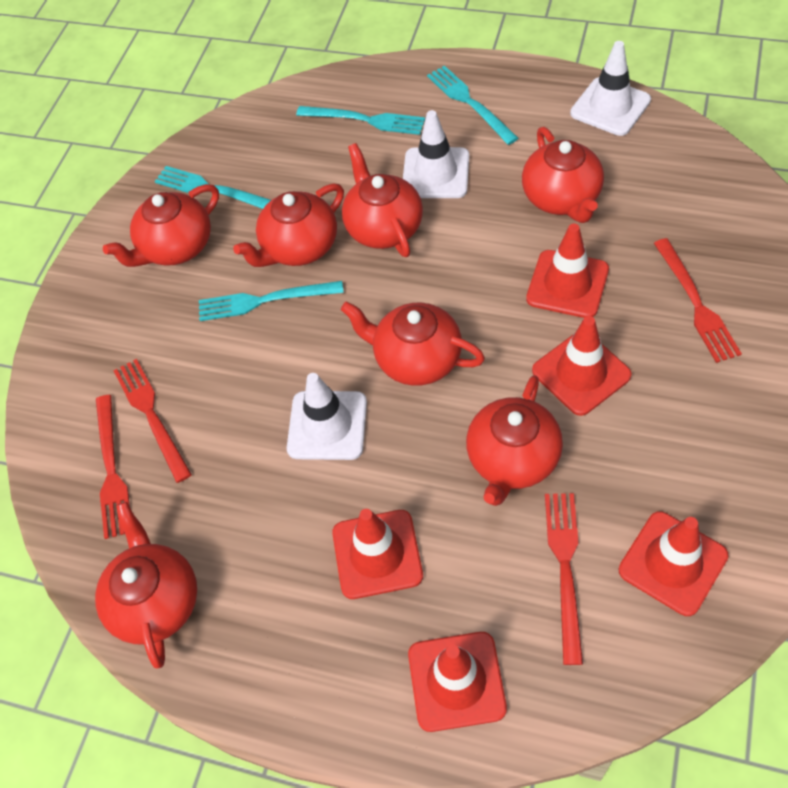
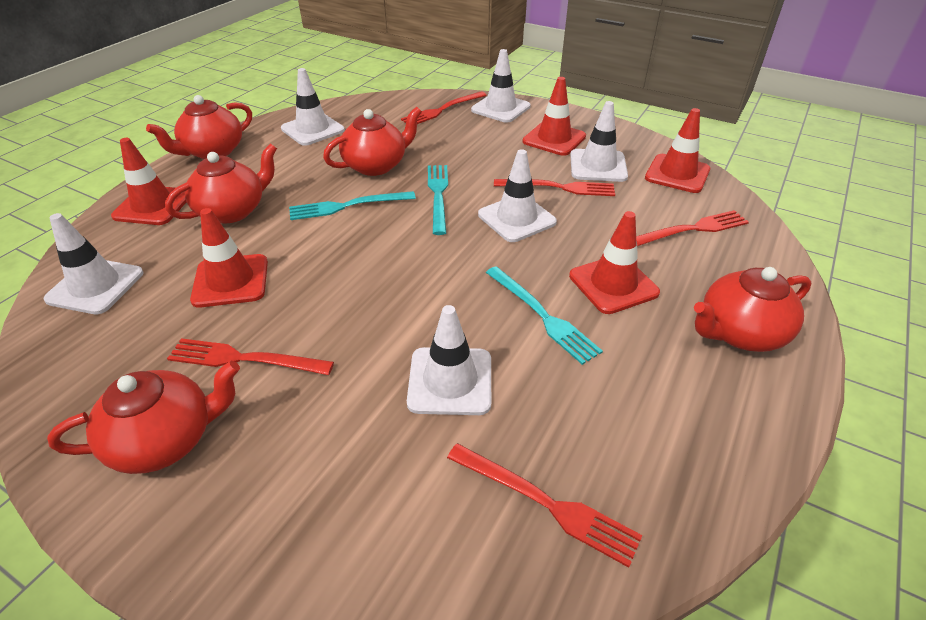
red fork: 4 -> 5
red teapot: 7 -> 5
turquoise fork: 4 -> 3
white traffic cone: 3 -> 6

